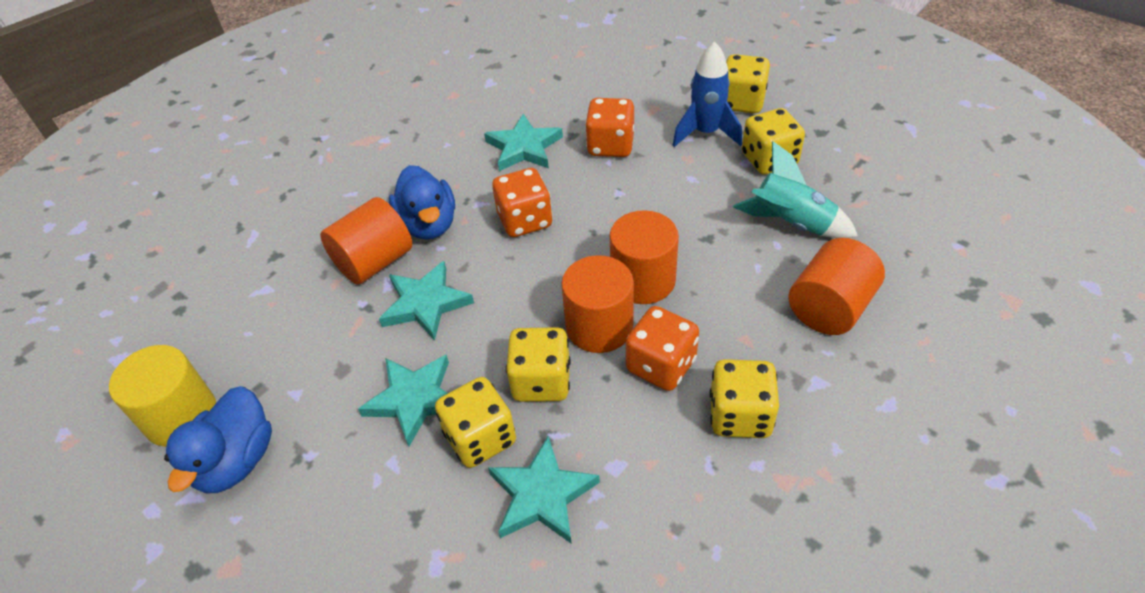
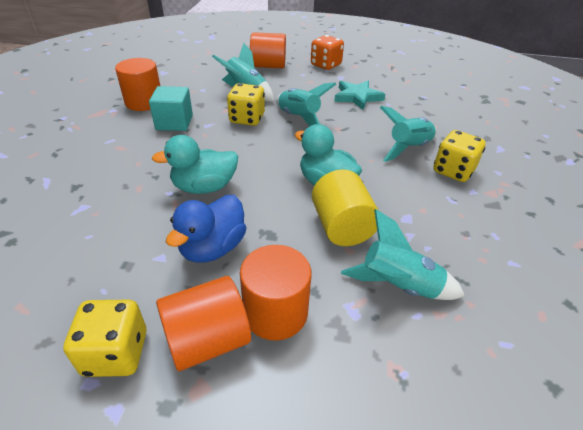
blue duck: 2 -> 1
blue rocket: 1 -> 0
orange dice: 3 -> 1
turquoise cube: 0 -> 1
turquoise duck: 0 -> 2
turquoise rocket: 1 -> 4
turquoise star: 4 -> 1
yellow dice: 5 -> 3

